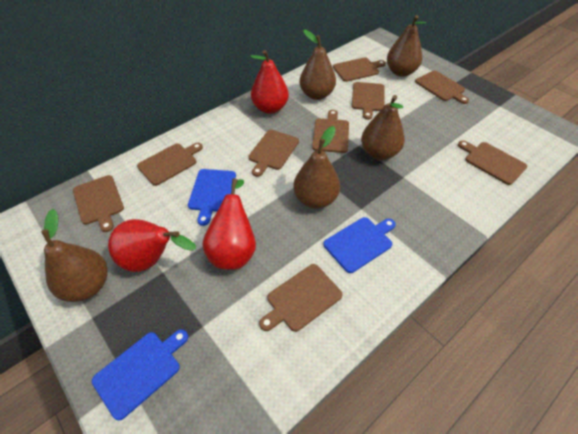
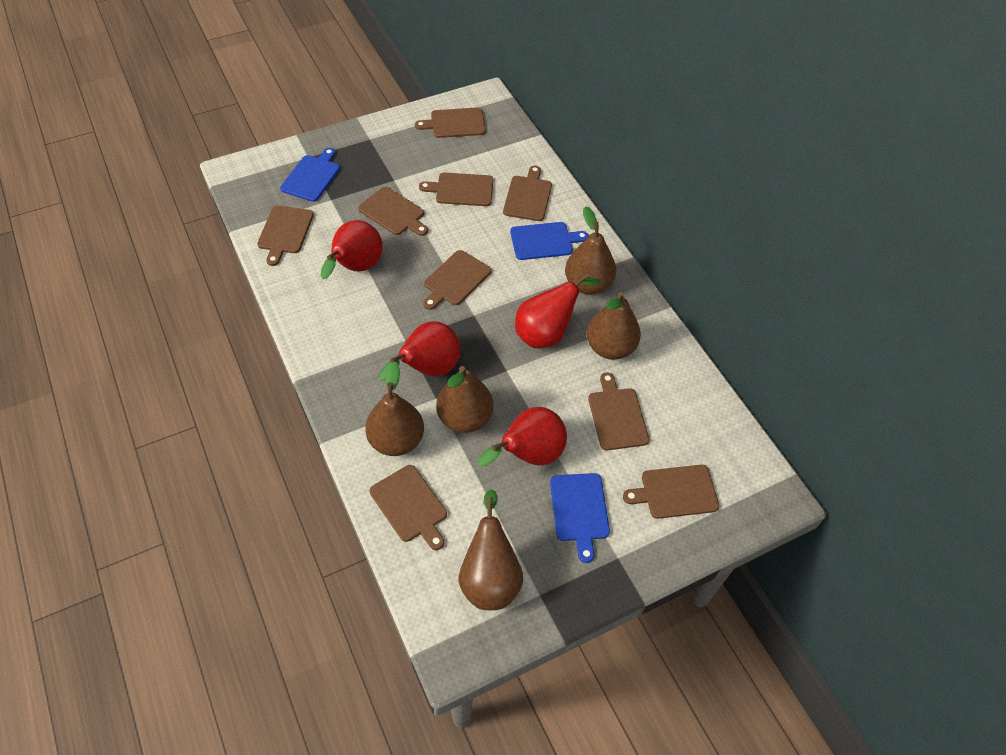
red pear: 3 -> 4

